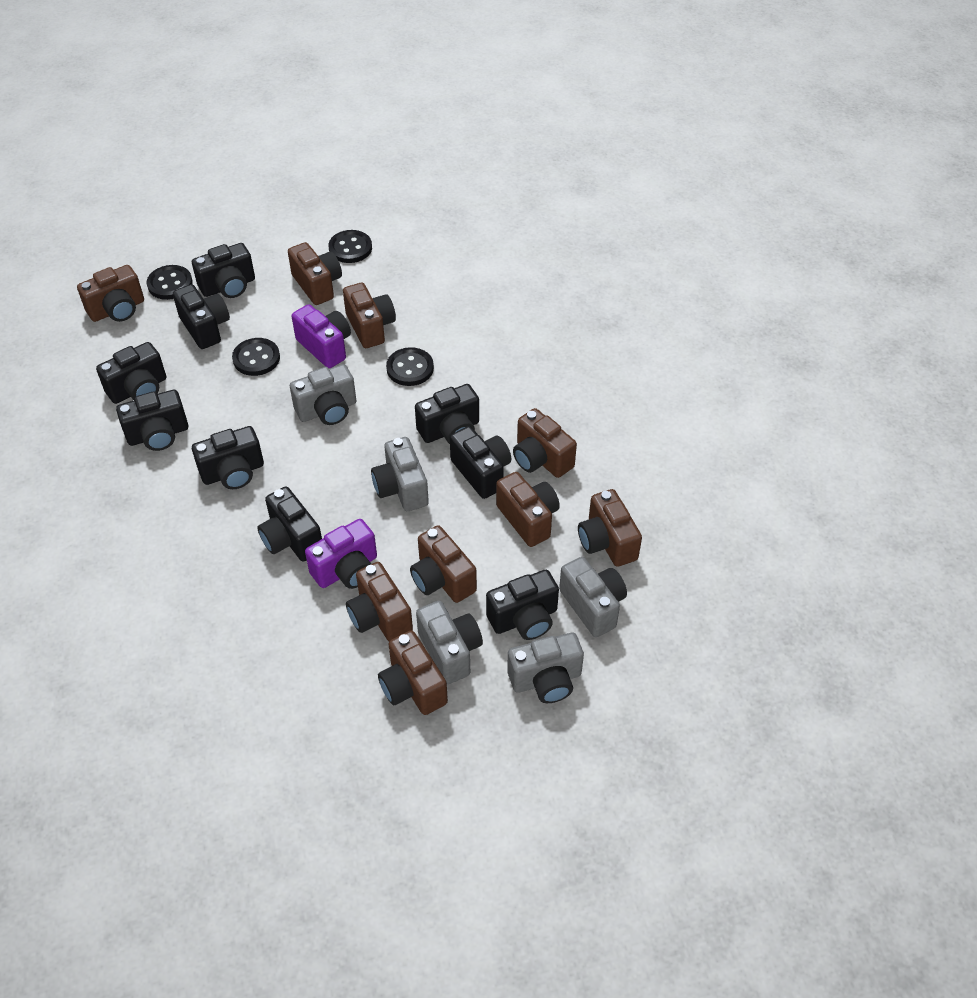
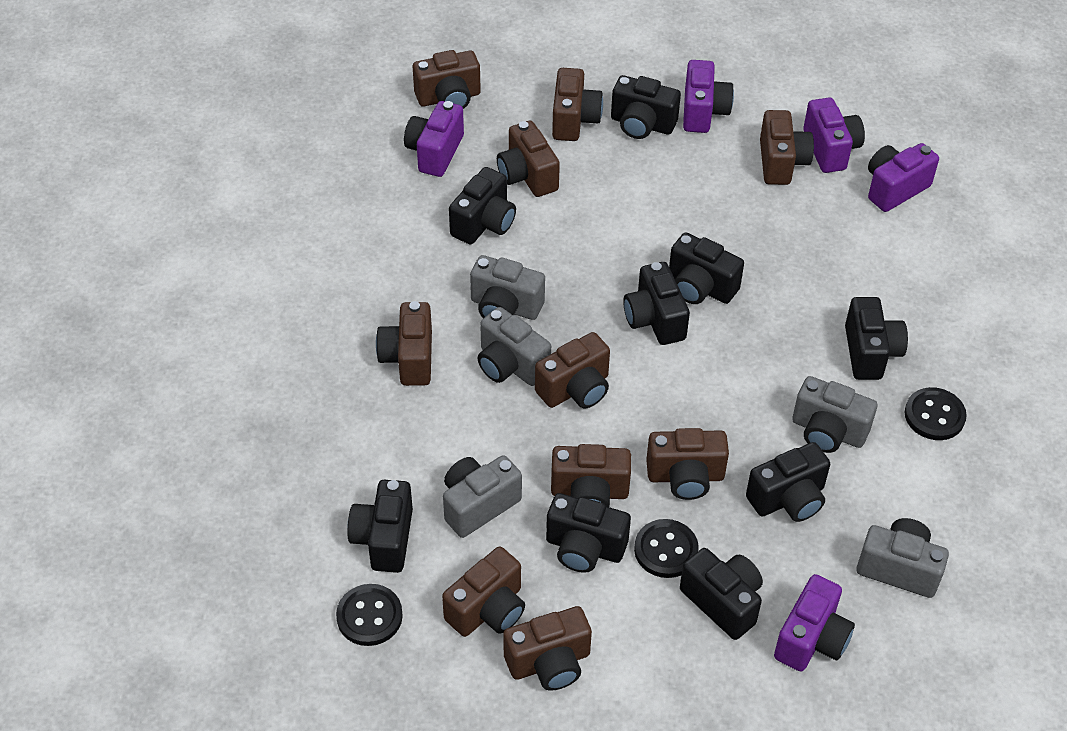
black button: 4 -> 3
brown camera: 9 -> 10
purple camera: 2 -> 5

